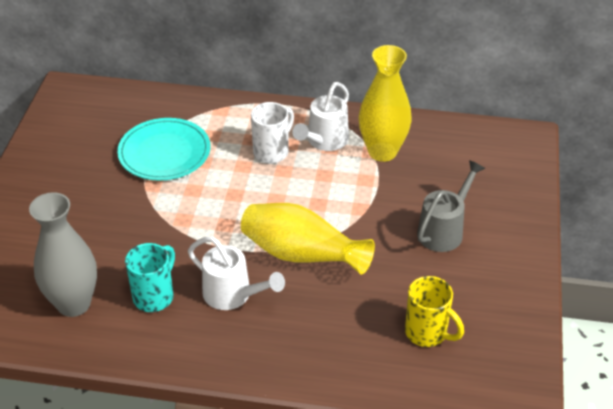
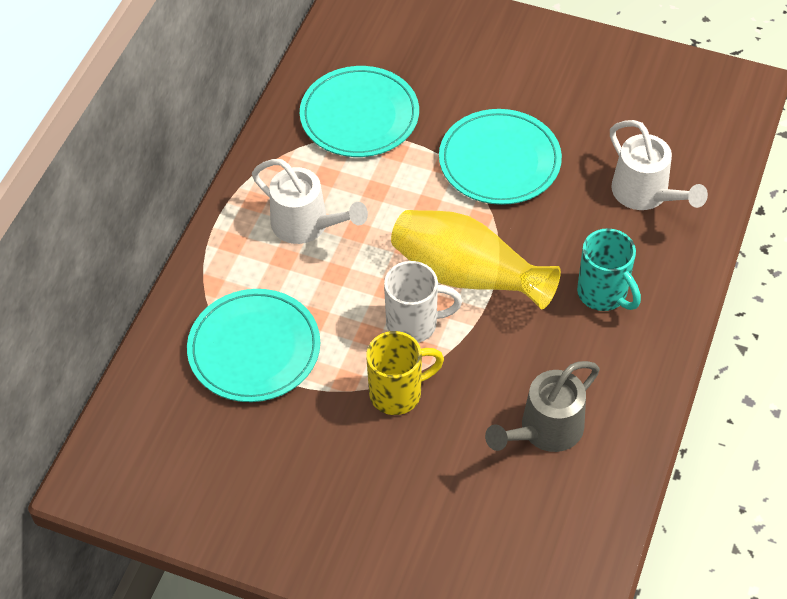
grey vase: 1 -> 0
turquoise plate: 1 -> 3
yellow vase: 2 -> 1

